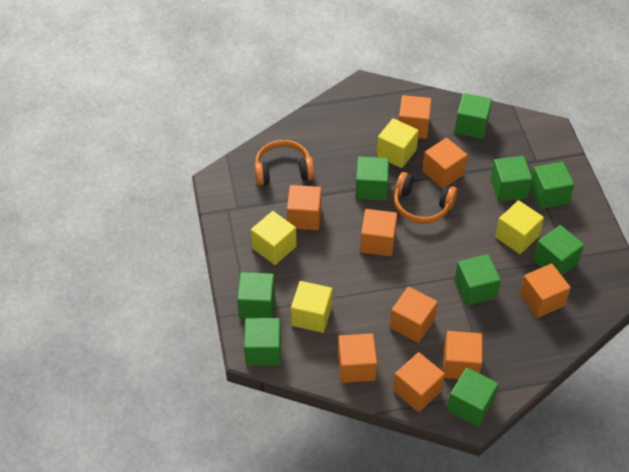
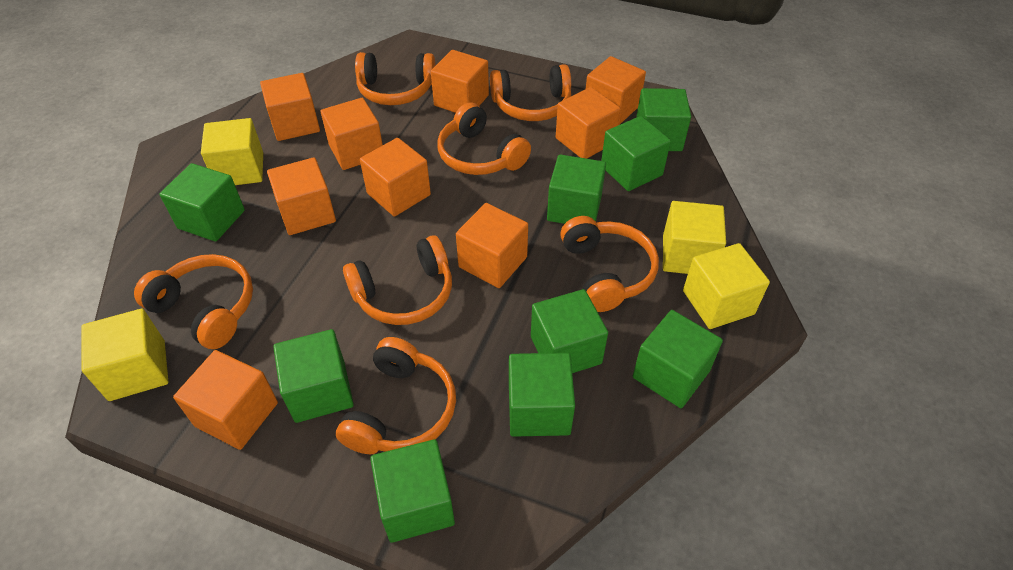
orange headphones: 2 -> 7

